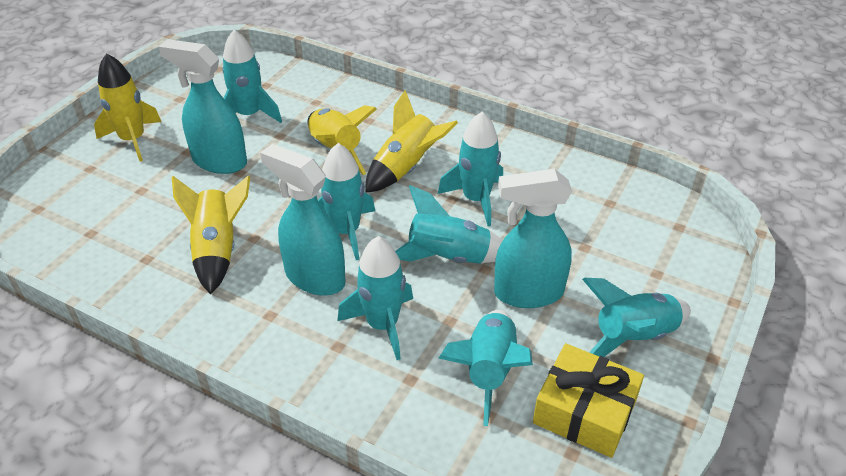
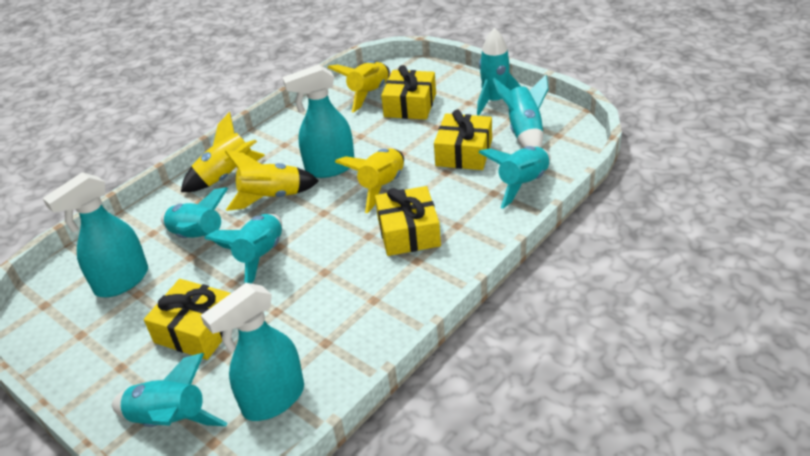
turquoise rocket: 7 -> 6
yellow gift: 1 -> 4

